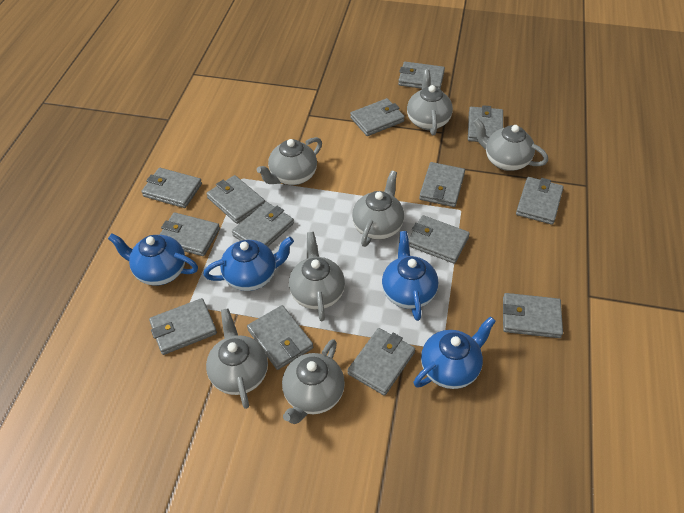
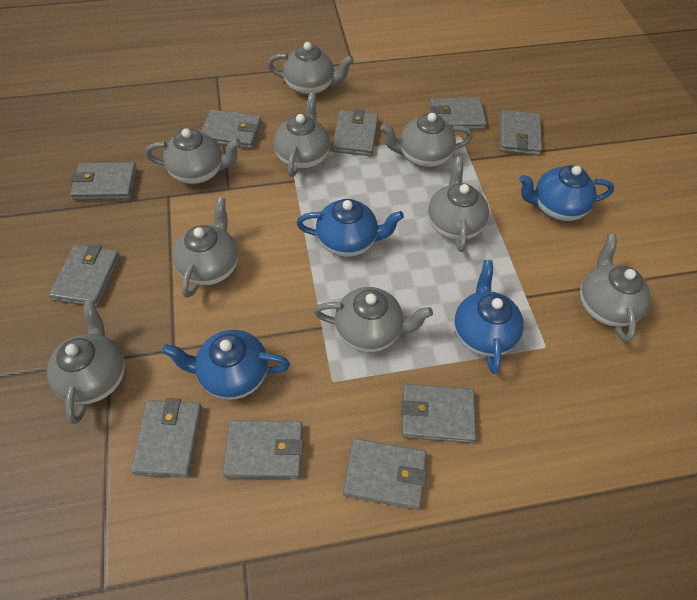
grey teapot: 7 -> 9
grey wallet: 14 -> 10

